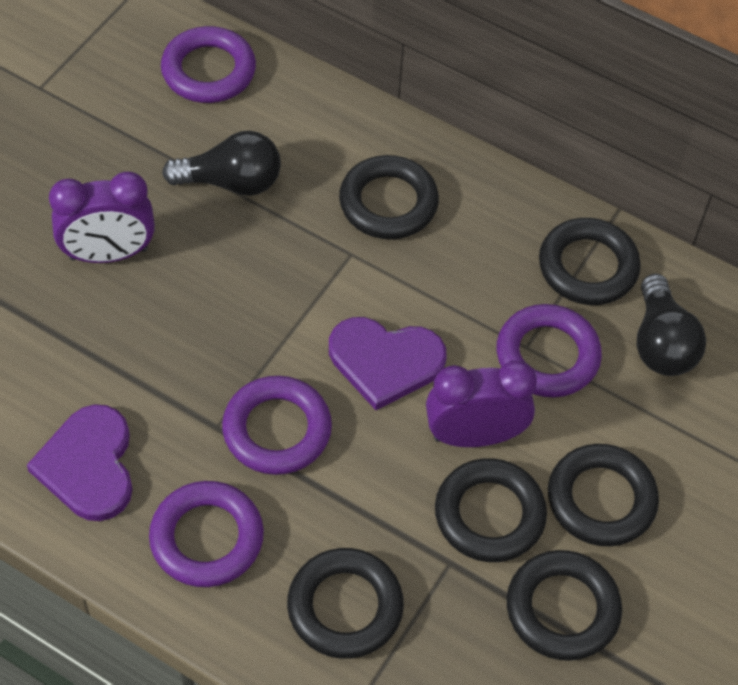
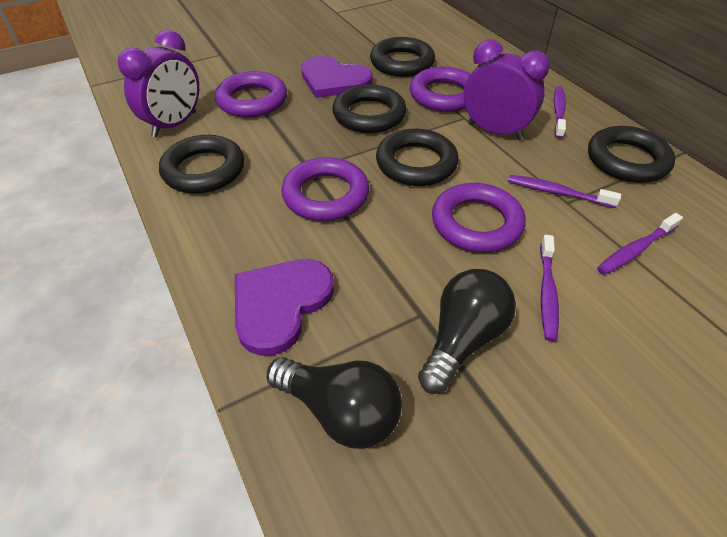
black ring: 6 -> 5
purple toothbrush: 0 -> 4

